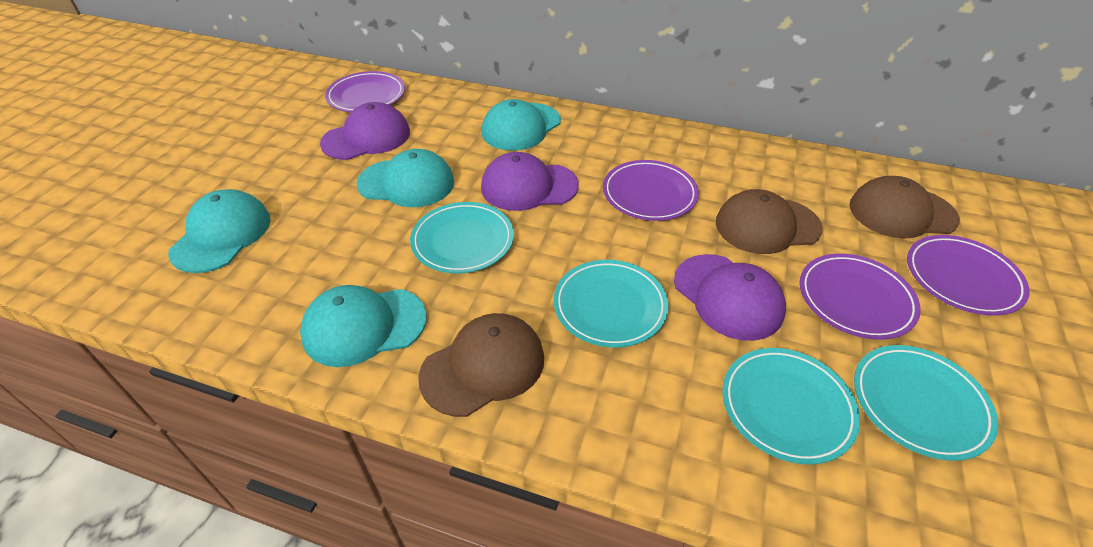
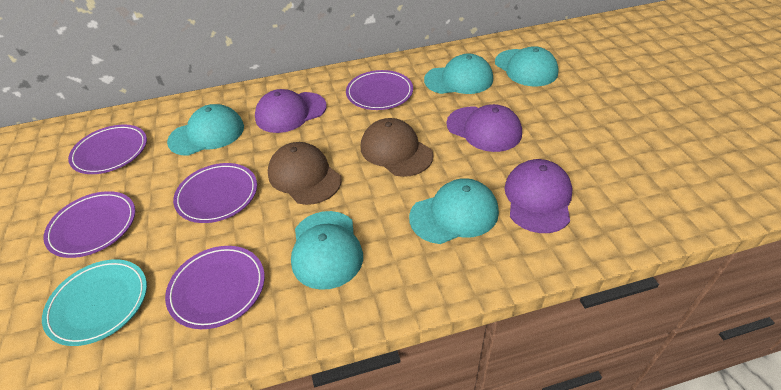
brown cap: 3 -> 2
purple plate: 4 -> 5
turquoise cap: 4 -> 5
turquoise plate: 4 -> 1

